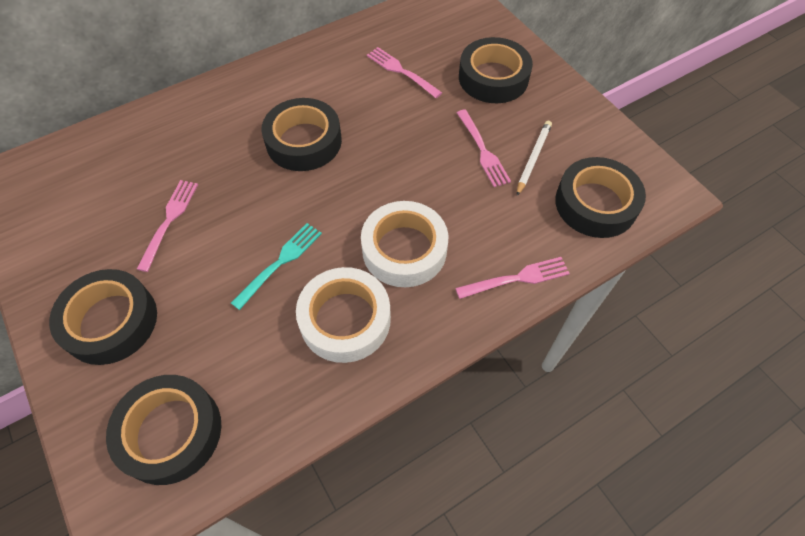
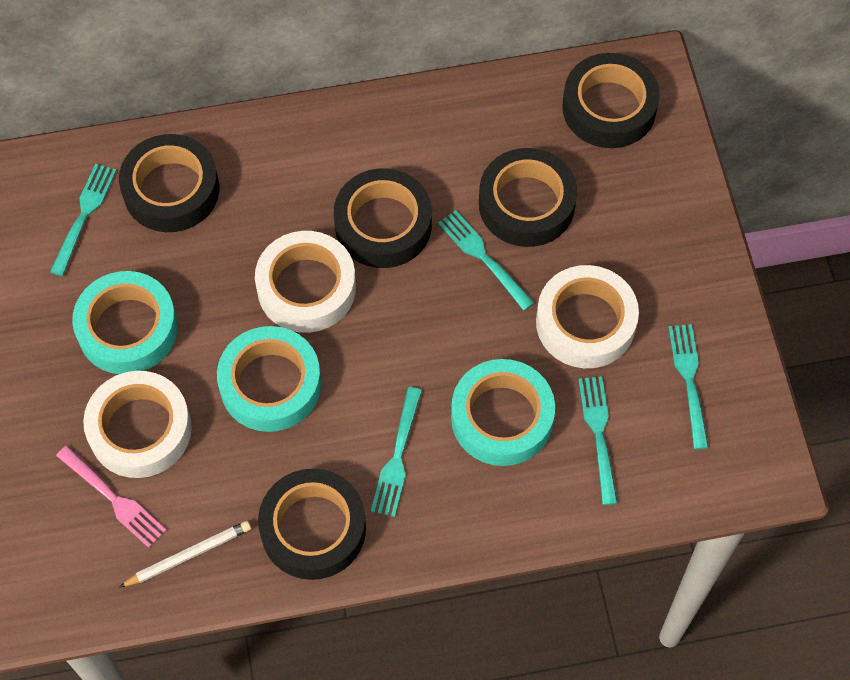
pink fork: 4 -> 1
turquoise fork: 1 -> 5
turquoise tape: 0 -> 3
white tape: 2 -> 3

